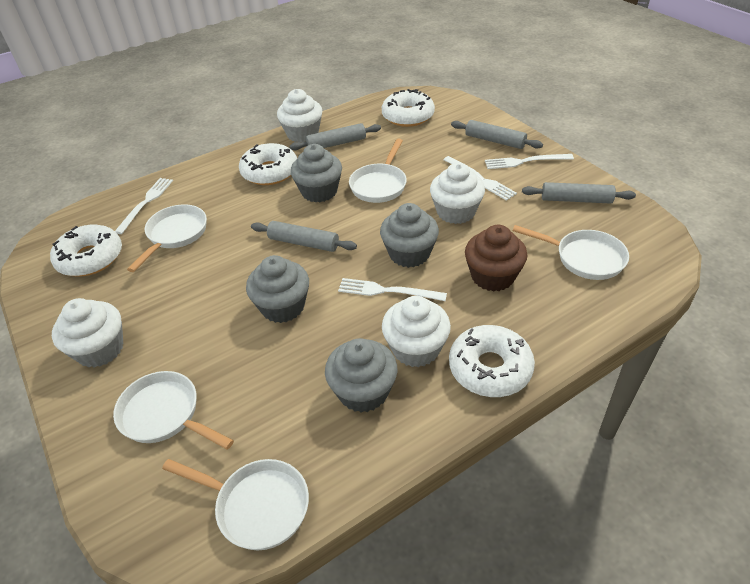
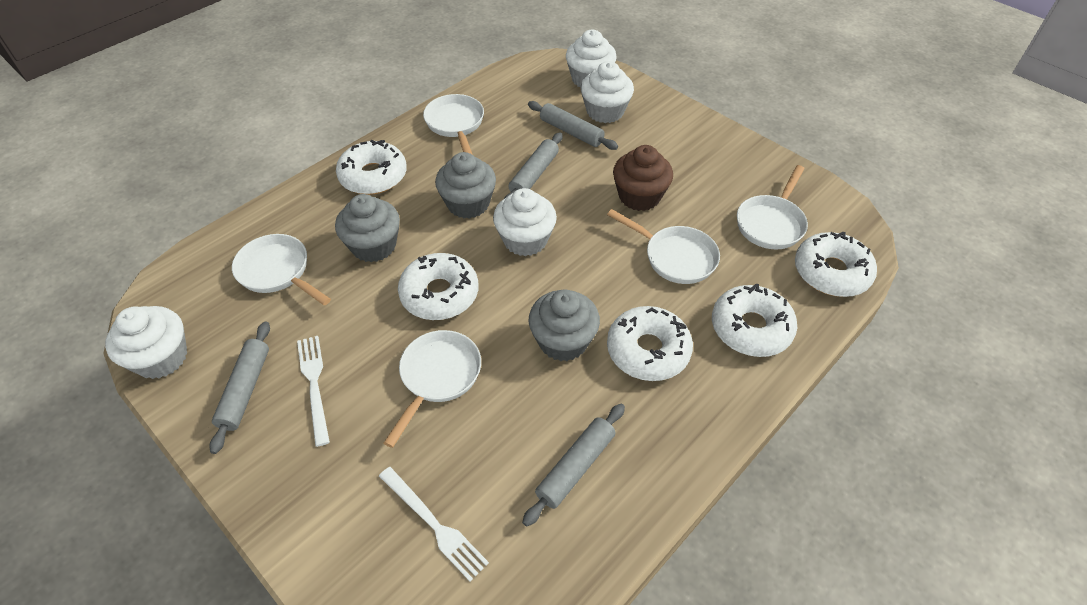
grey cupcake: 4 -> 3
white donut: 4 -> 5
white fork: 4 -> 2

